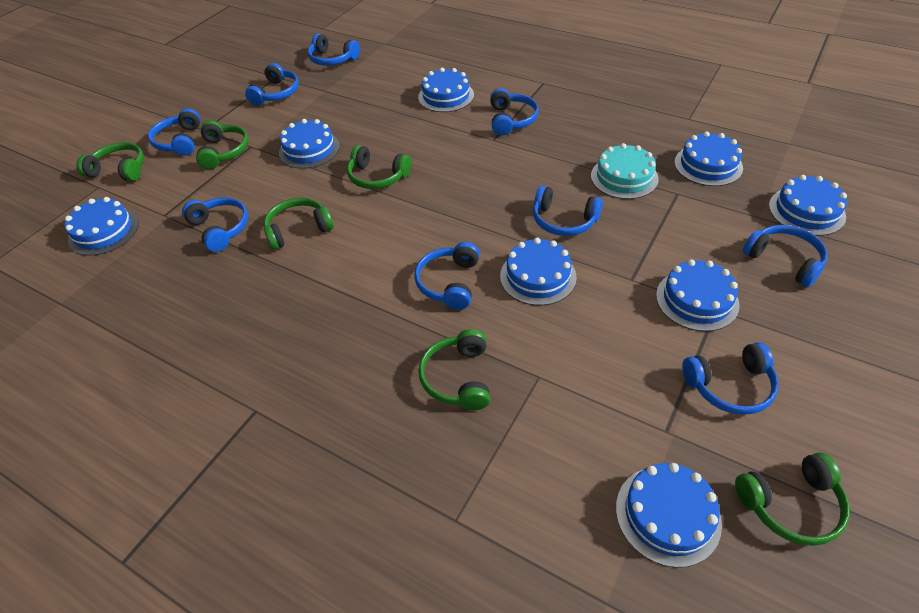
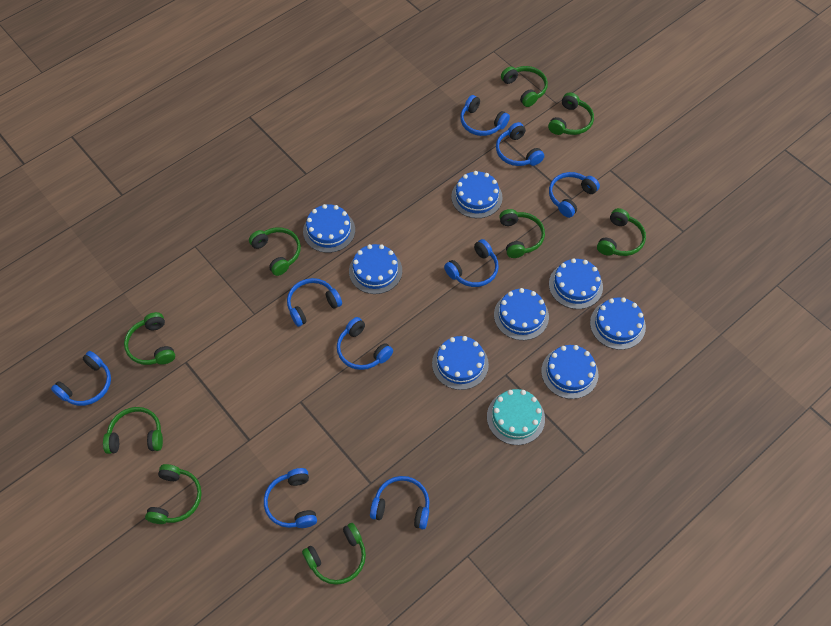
green headphones: 6 -> 9

